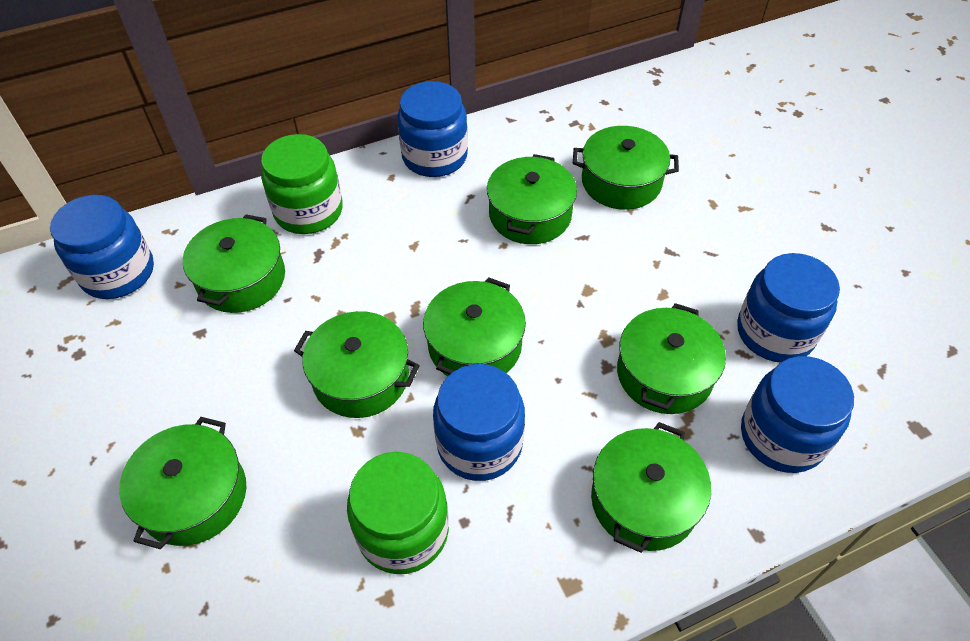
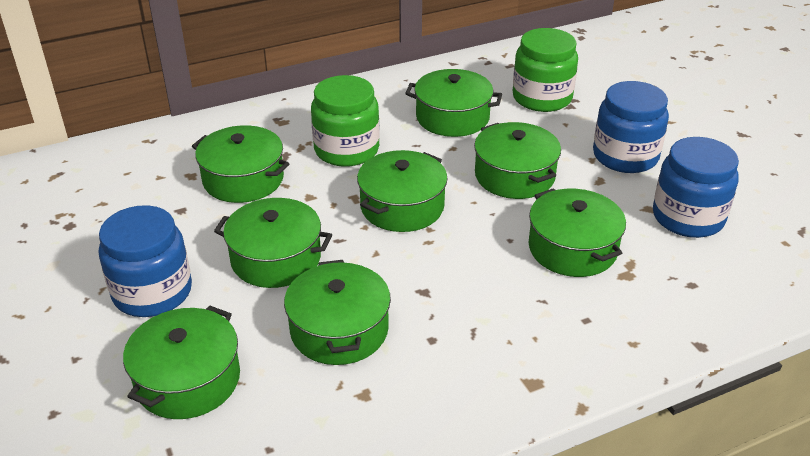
blue jar: 5 -> 3

